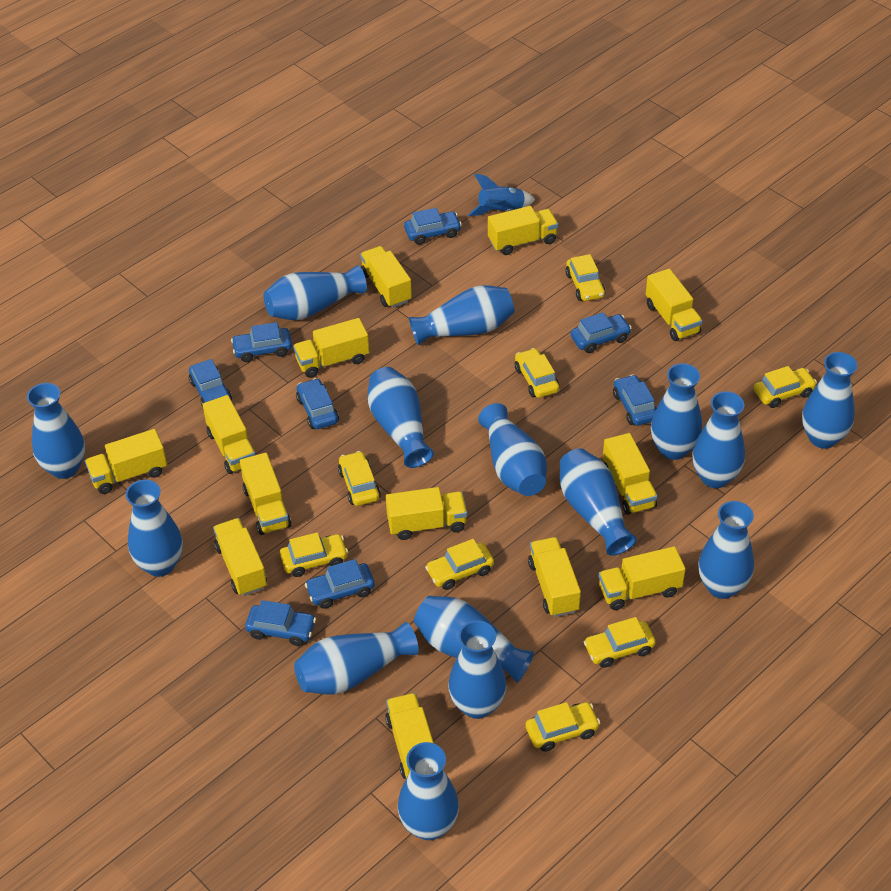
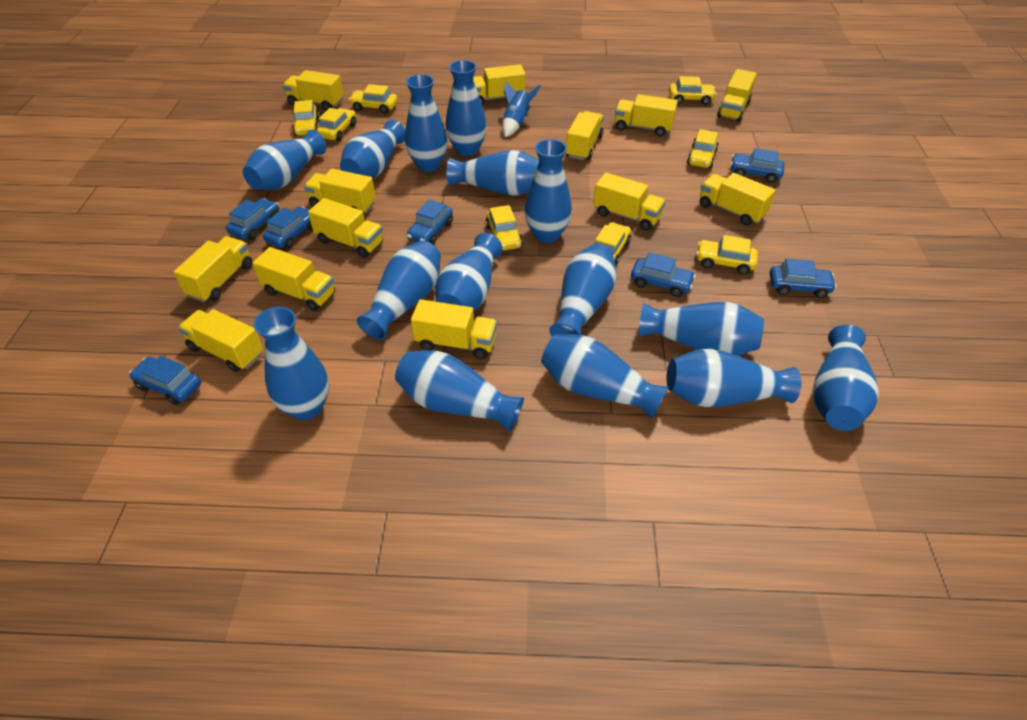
blue car: 8 -> 7

